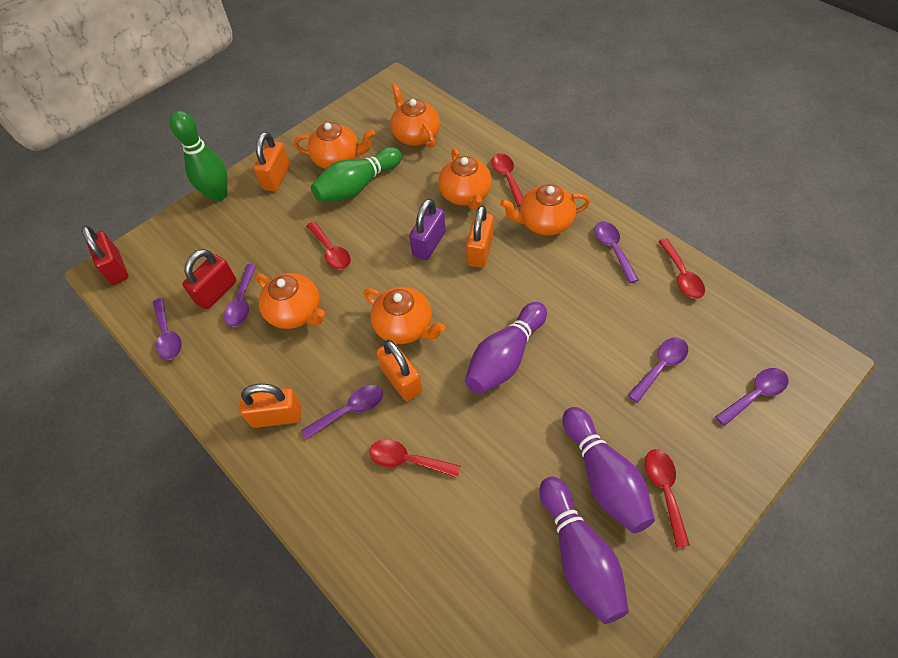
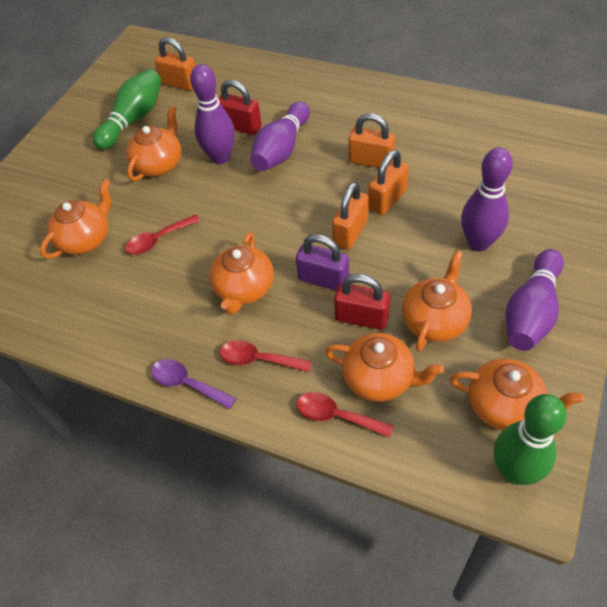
purple bowling pin: 3 -> 4
purple spoon: 6 -> 1
red spoon: 5 -> 3

